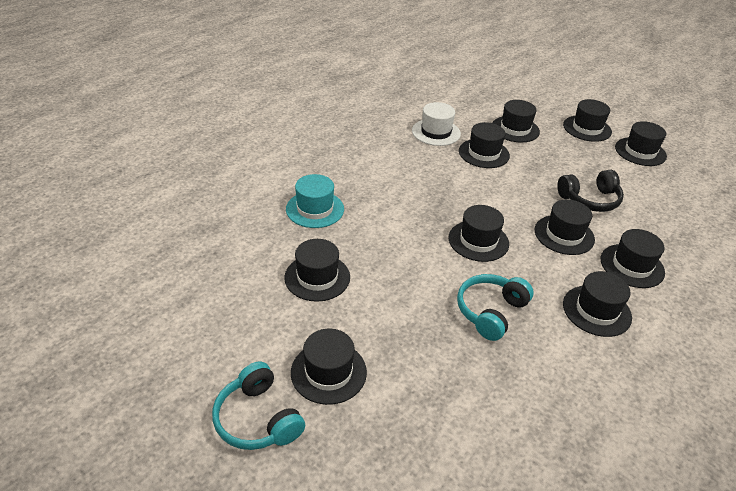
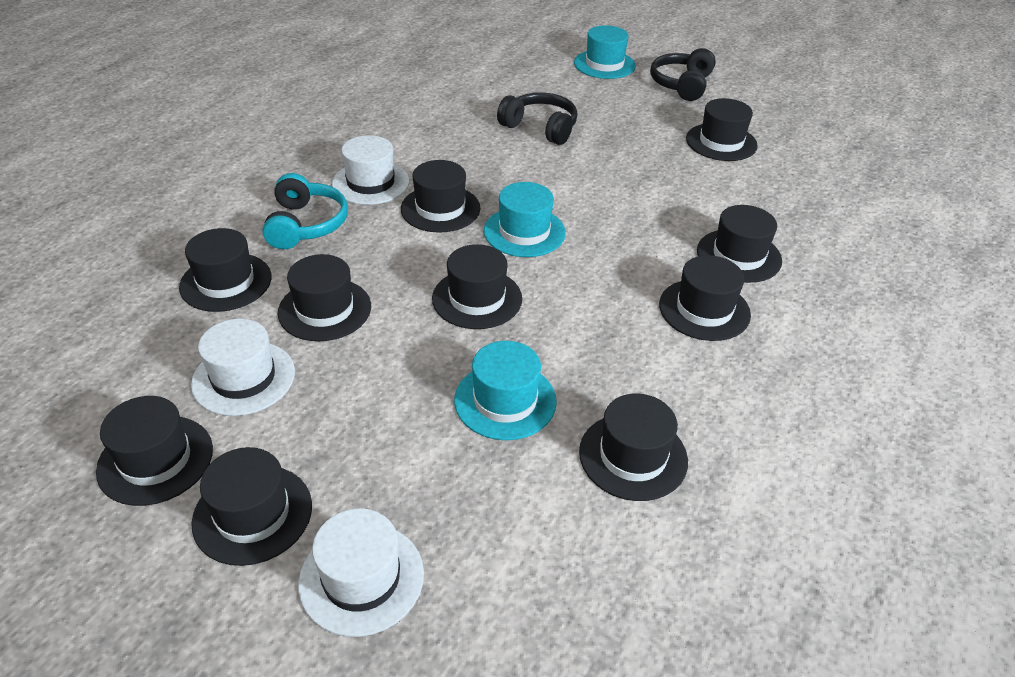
black headphones: 1 -> 2
turquoise hat: 1 -> 3
turquoise headphones: 2 -> 1
white hat: 1 -> 3

